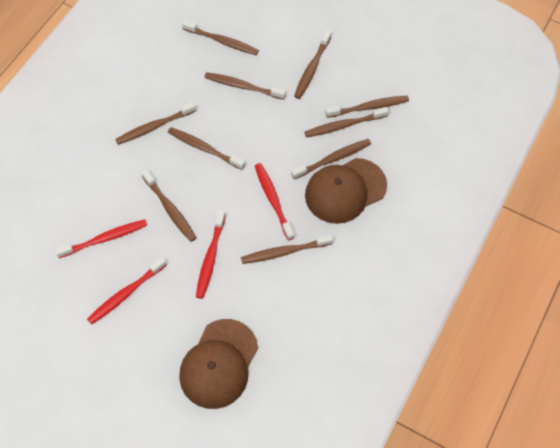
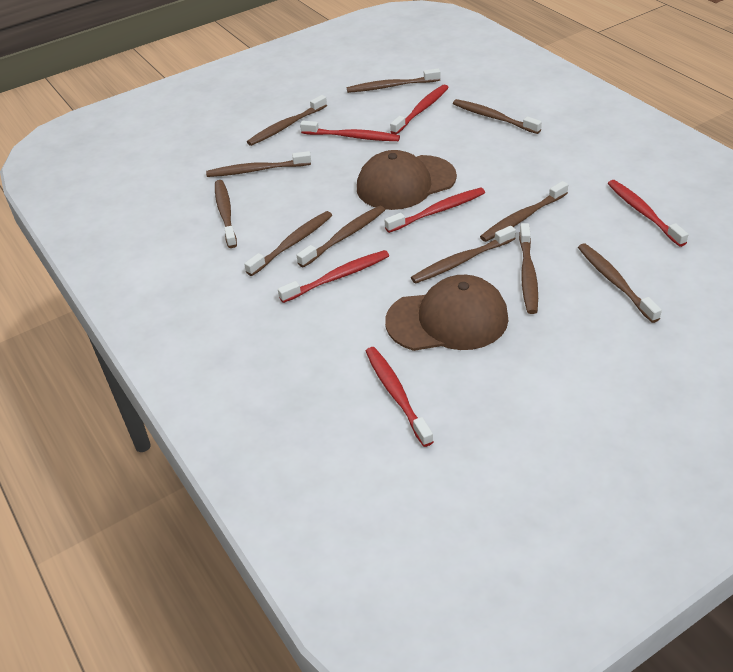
brown toothbrush: 10 -> 11
red toothbrush: 4 -> 6

